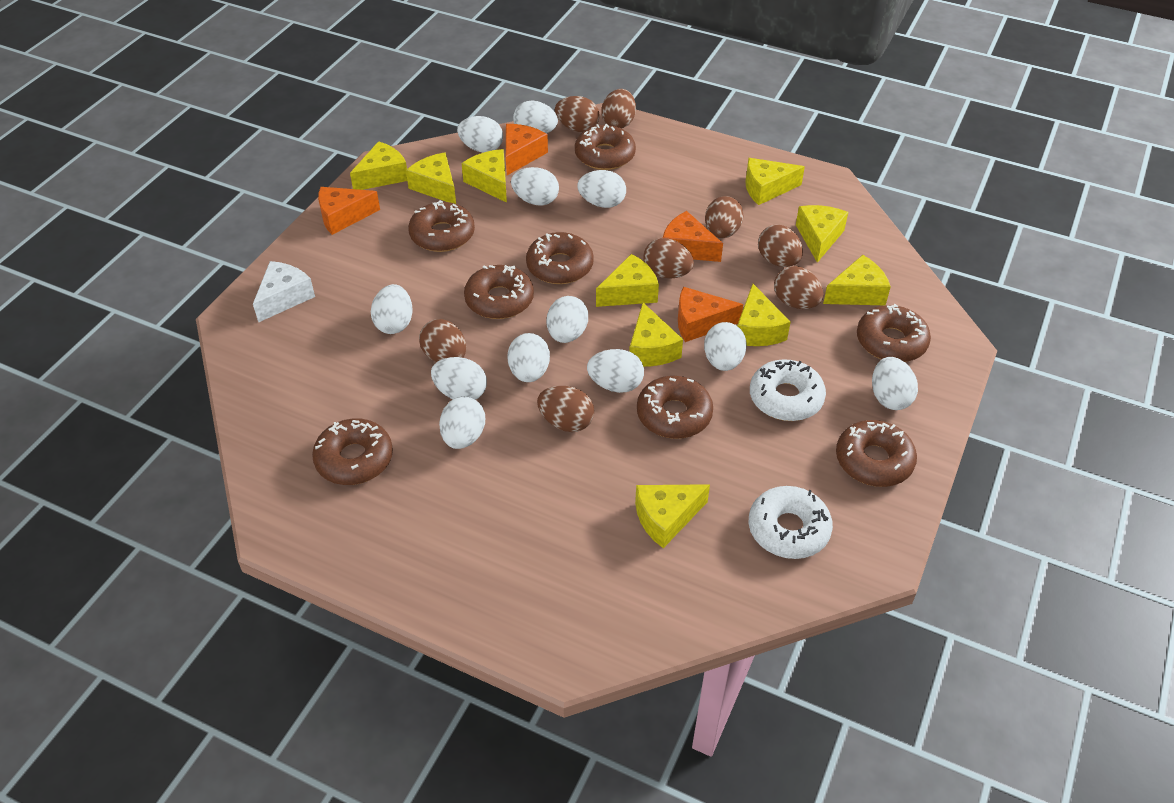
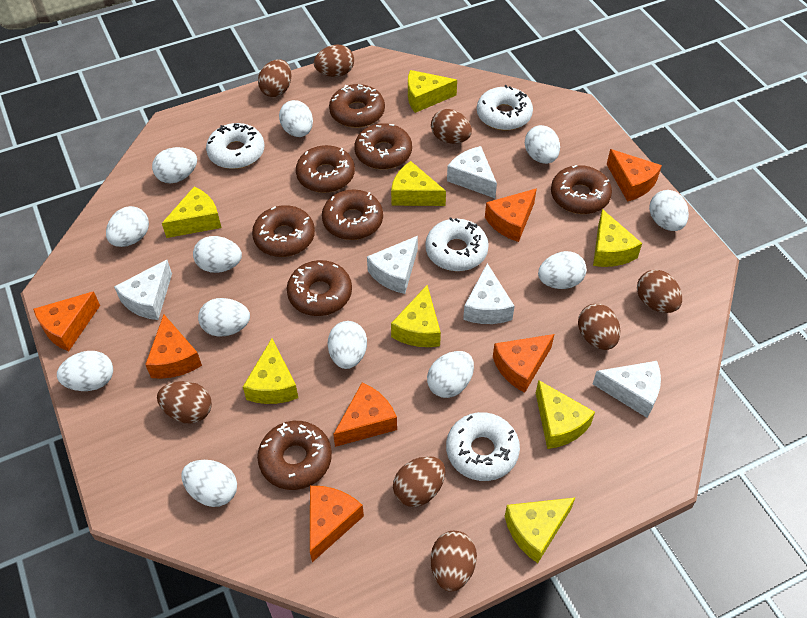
orange cheese: 4 -> 7
white cheese: 1 -> 5
white donut: 2 -> 4
yellow cheese: 10 -> 8

